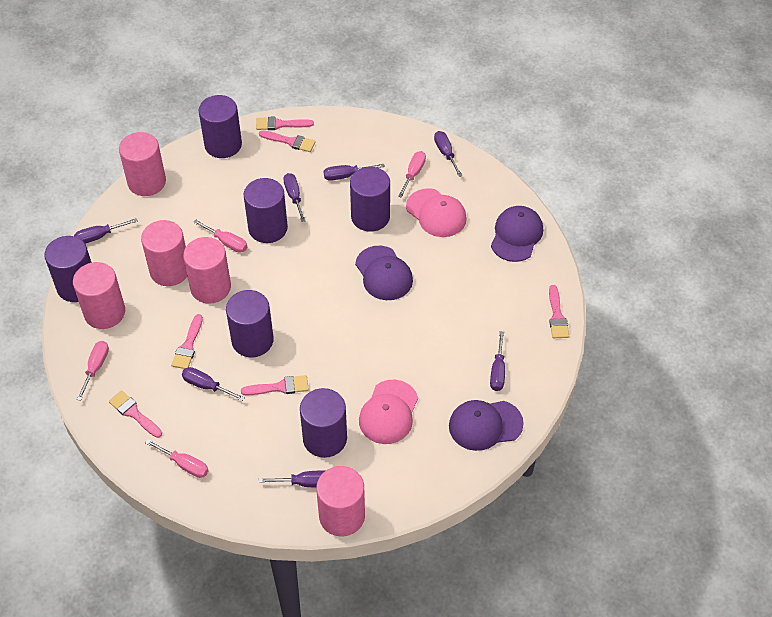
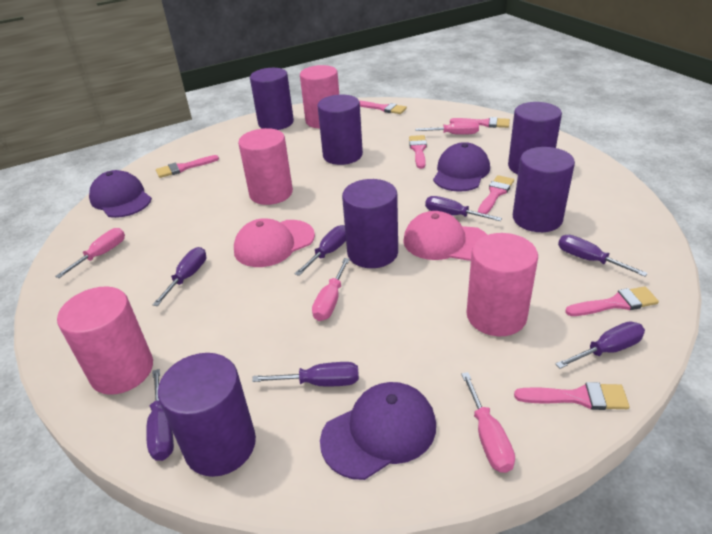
pink brush: 6 -> 7
pink cylinder: 5 -> 4

